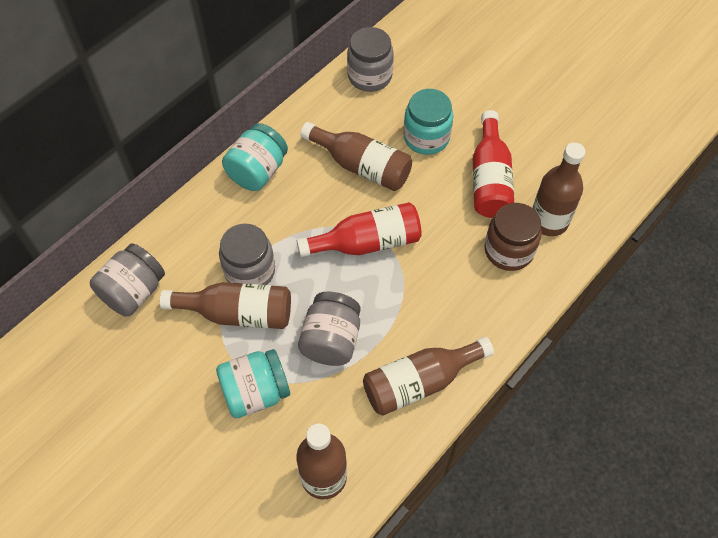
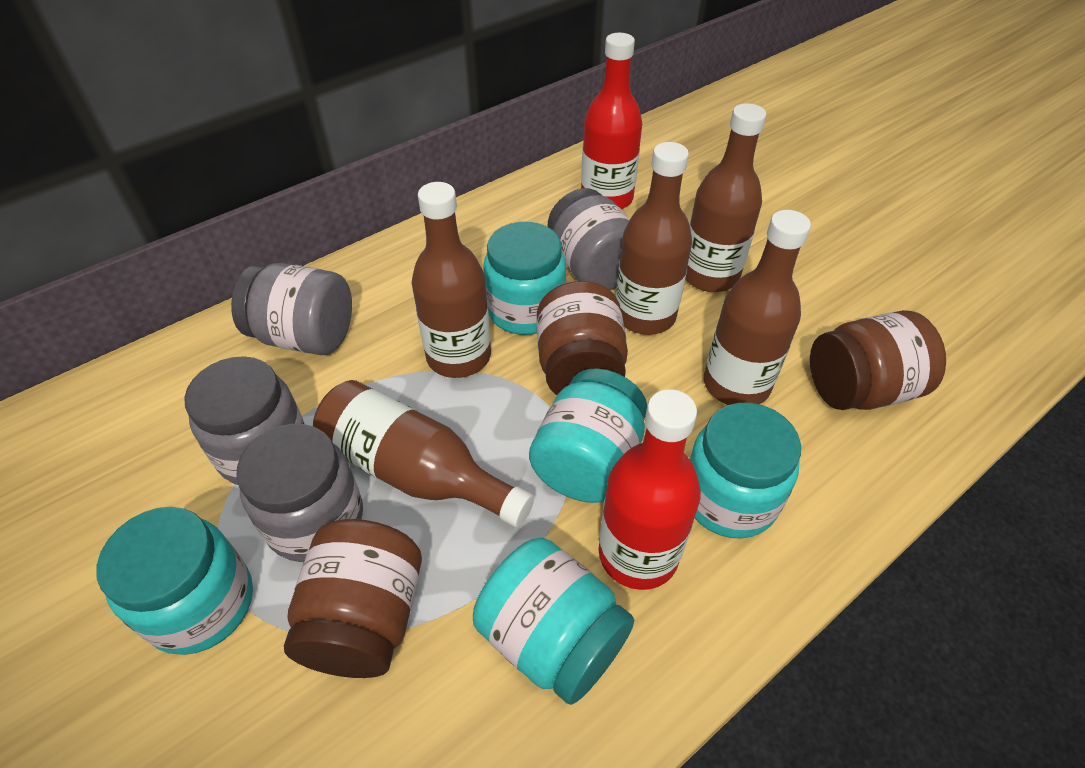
brown jar: 1 -> 3
turquoise jar: 3 -> 5

